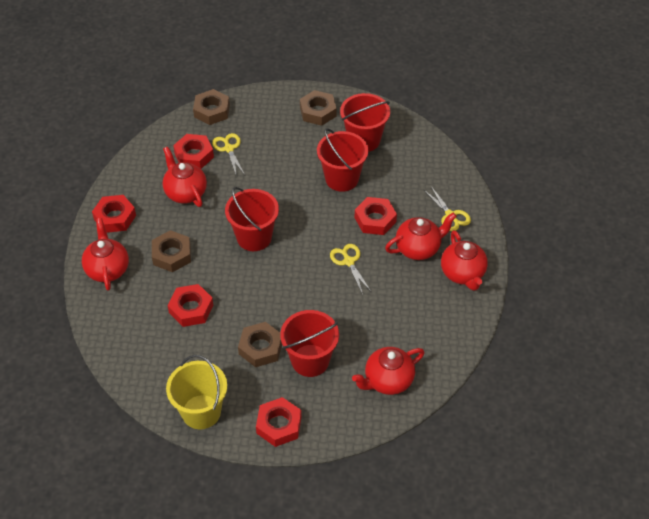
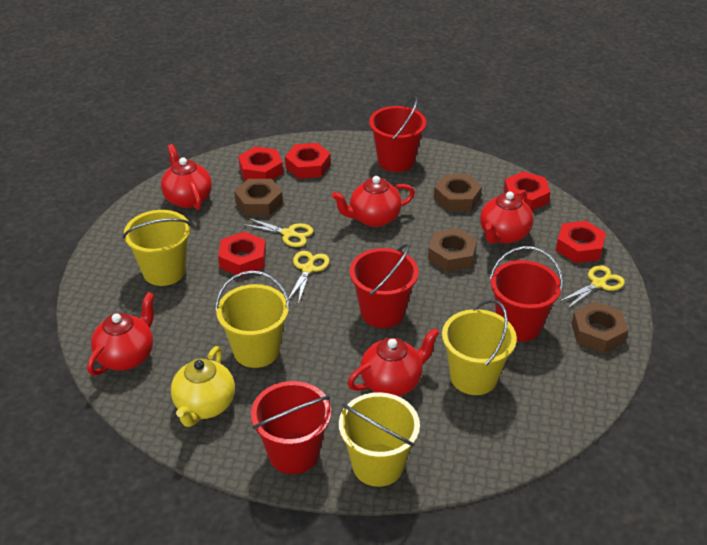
yellow bucket: 1 -> 4
yellow teapot: 0 -> 1

